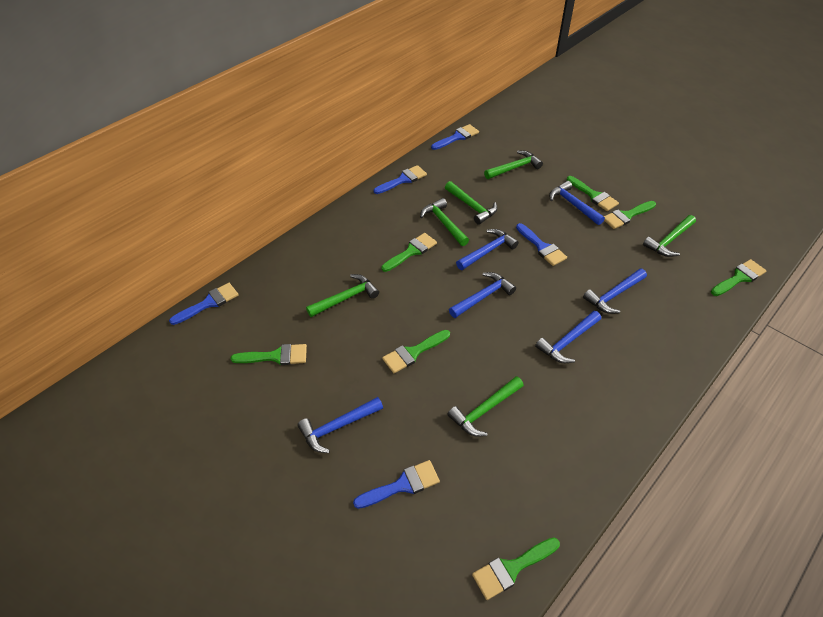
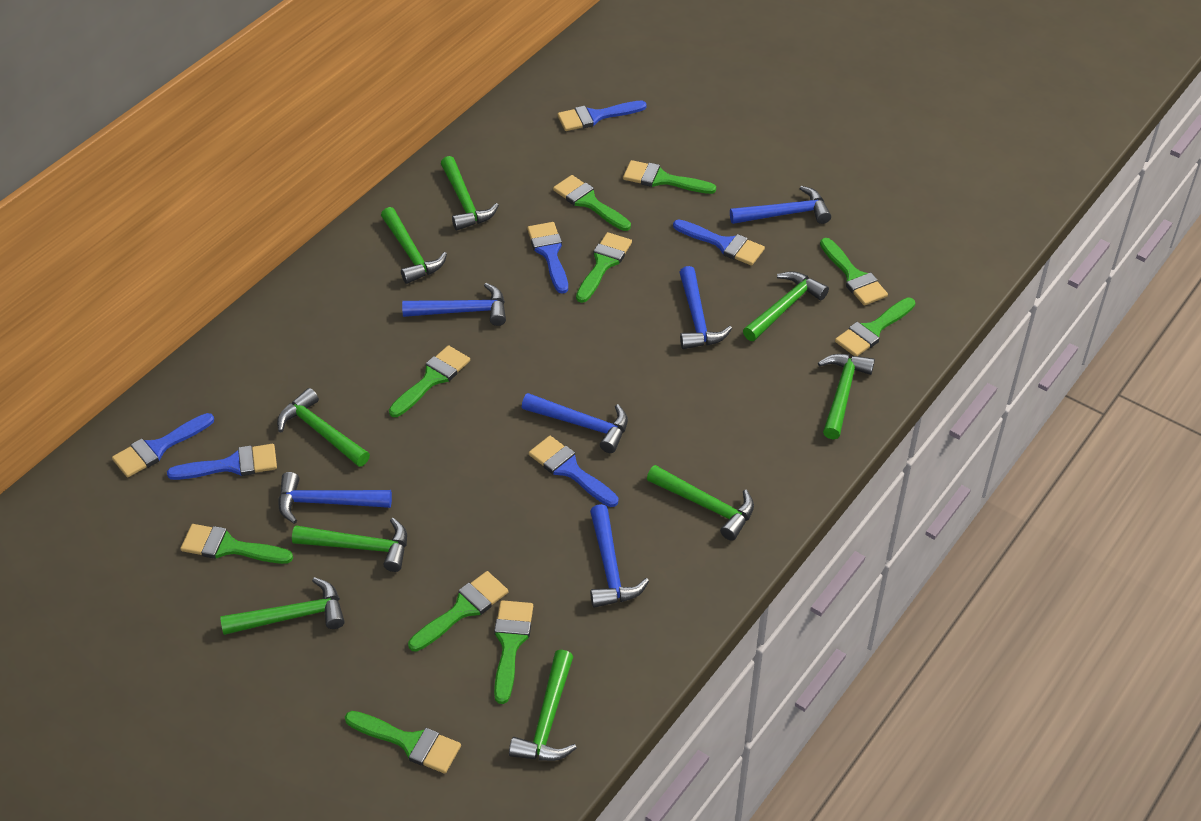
blue brush: 5 -> 6
green brush: 7 -> 10
green hammer: 6 -> 9

